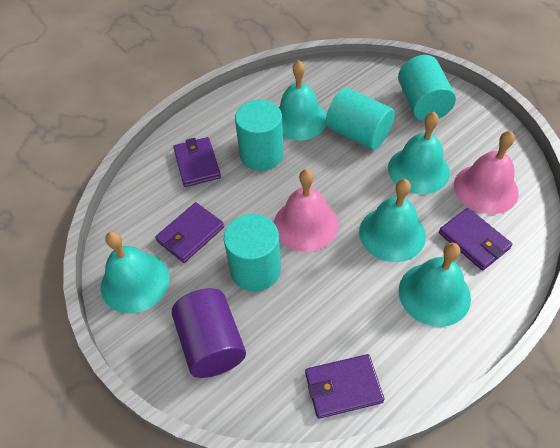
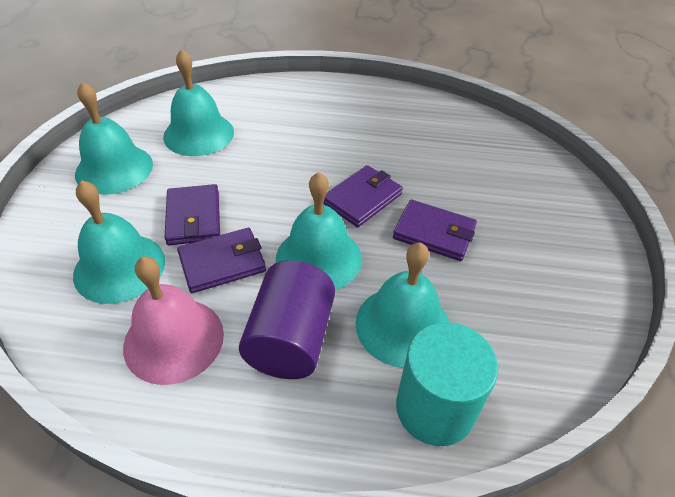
pink bell: 2 -> 1
turquoise cylinder: 4 -> 1

